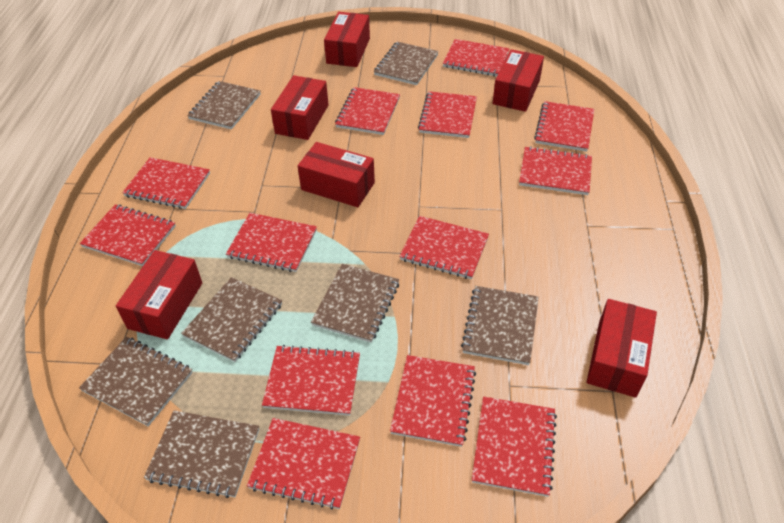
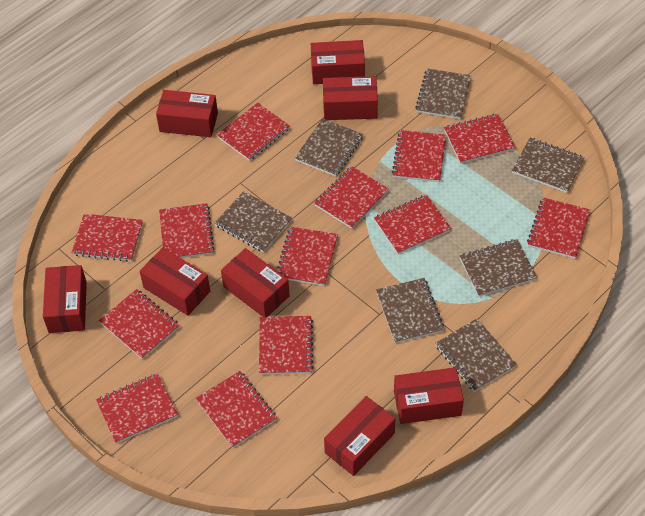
red box: 6 -> 8

